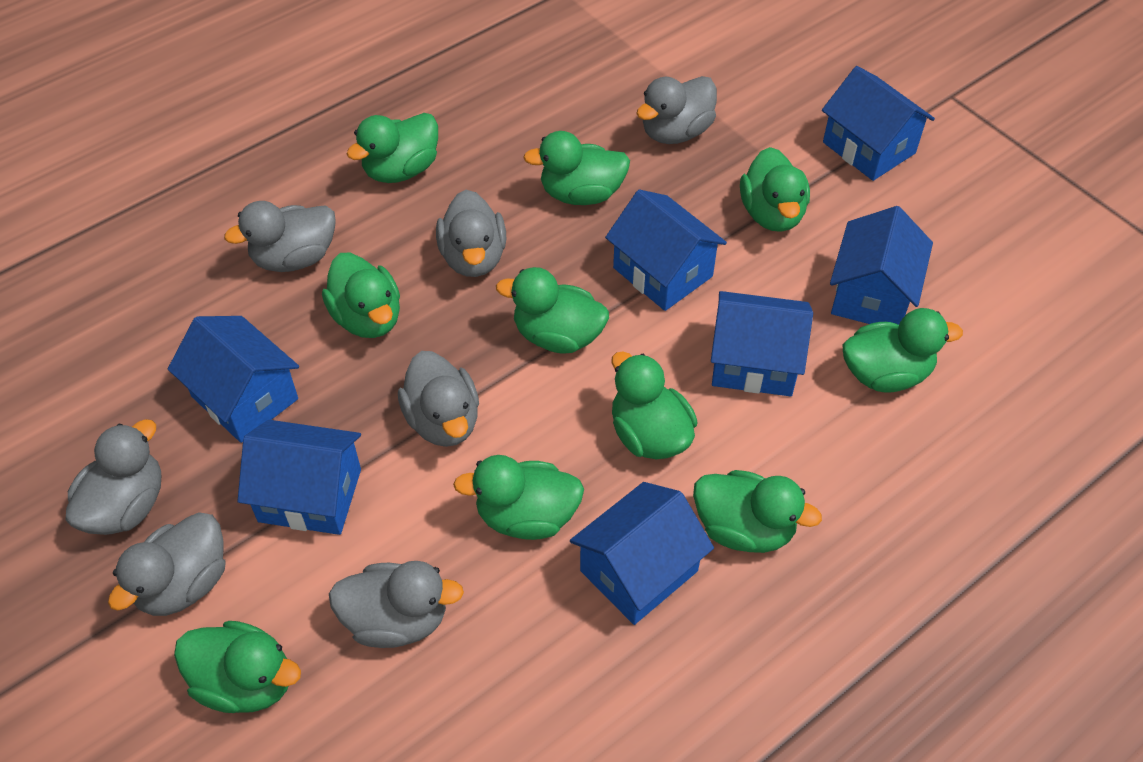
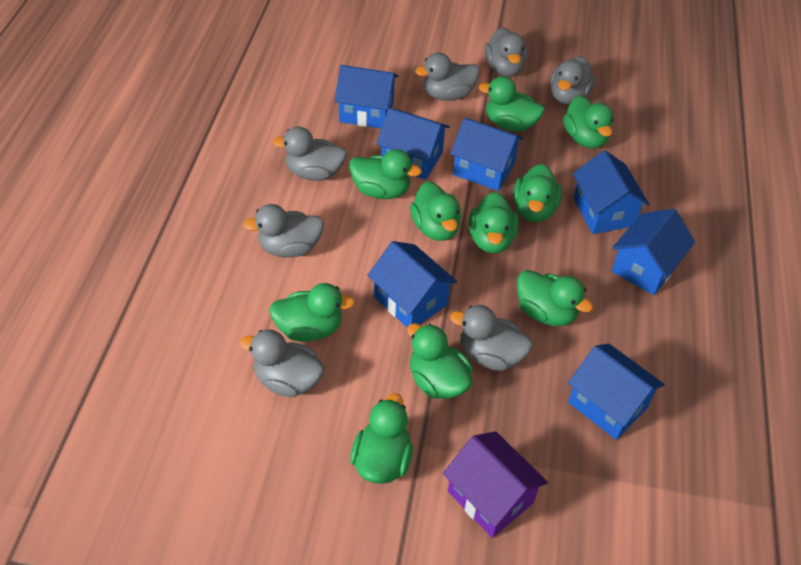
purple house: 0 -> 1

